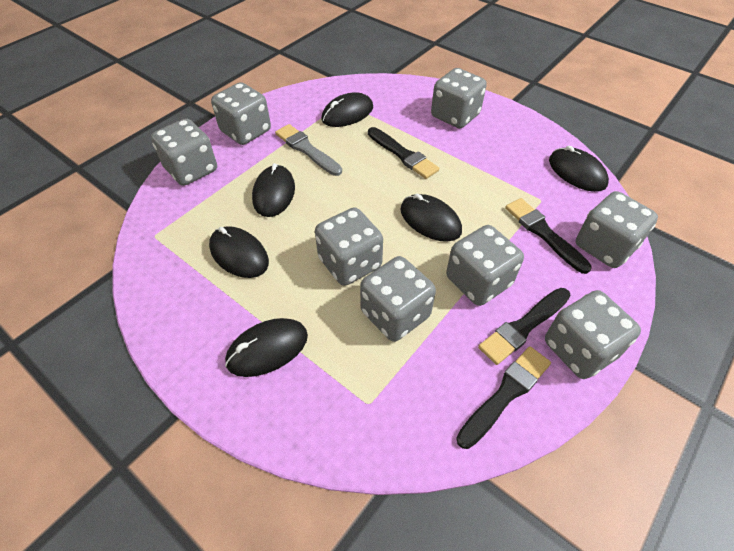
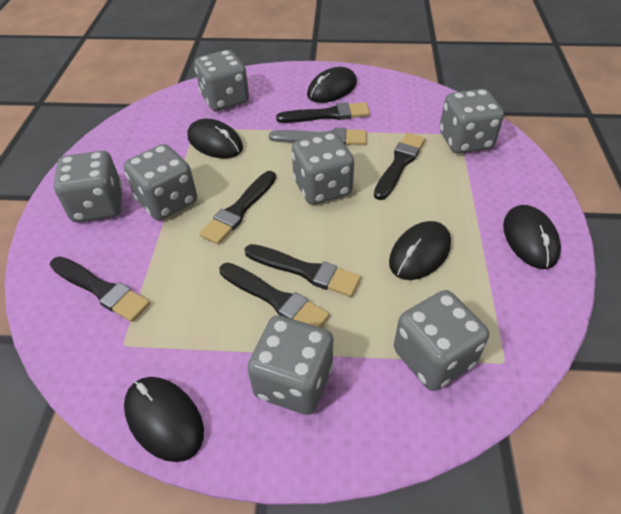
black brush: 4 -> 6
black mouse: 6 -> 5
grey dice: 8 -> 7

